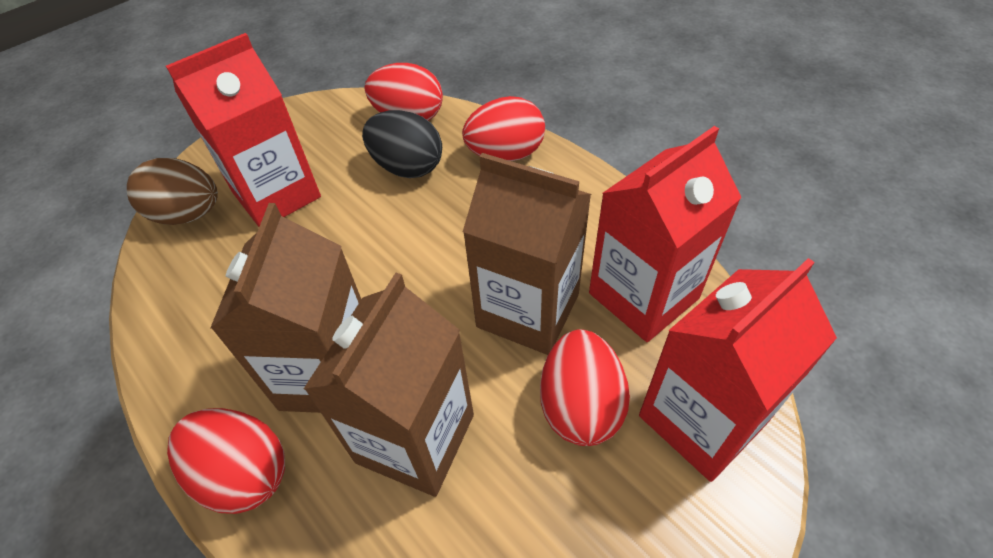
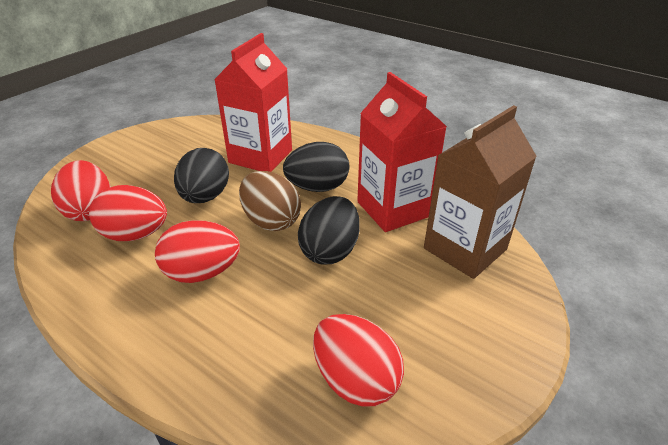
black egg: 1 -> 3
brown carton: 3 -> 1
red carton: 3 -> 2

